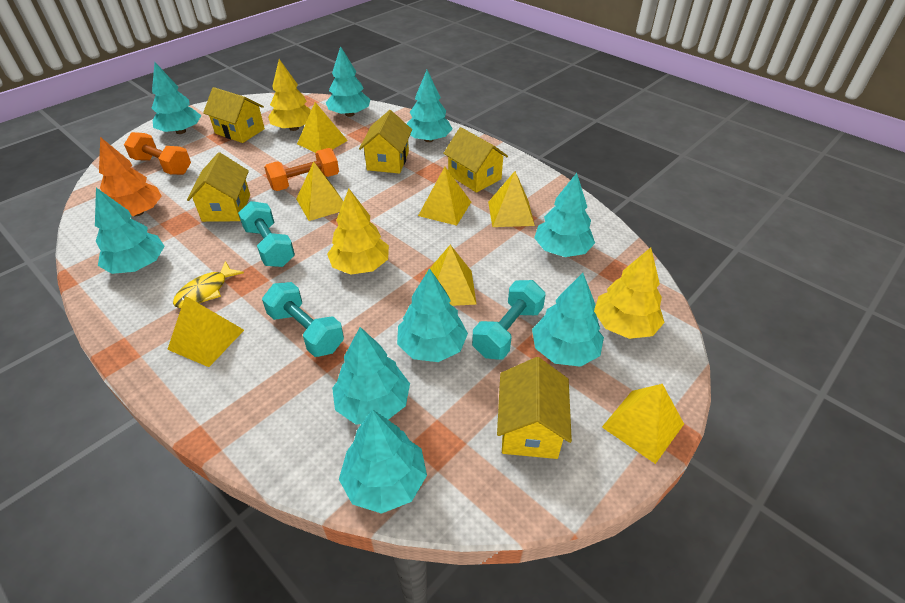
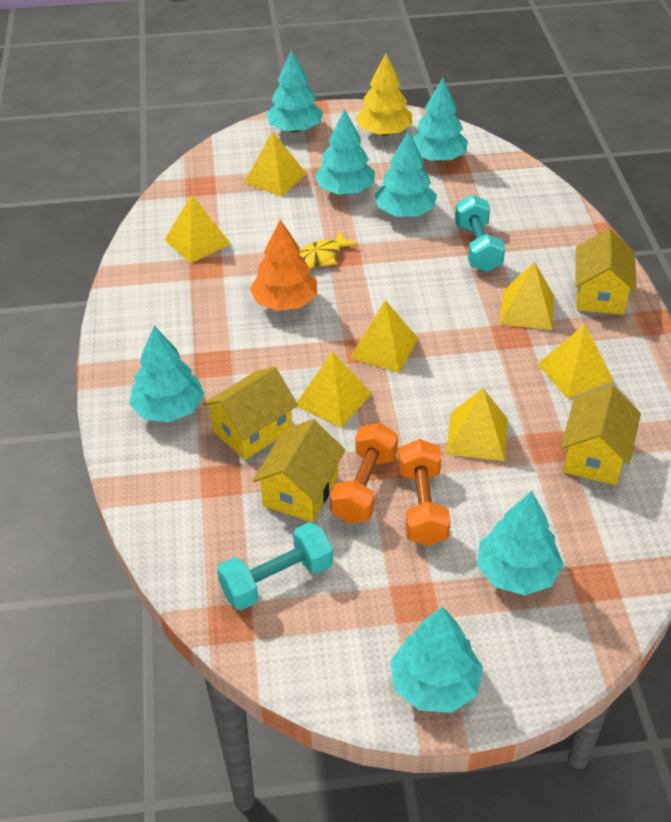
turquoise dumbbell: 3 -> 2
turquoise tree: 9 -> 7
yellow house: 5 -> 4
yellow tree: 3 -> 1

